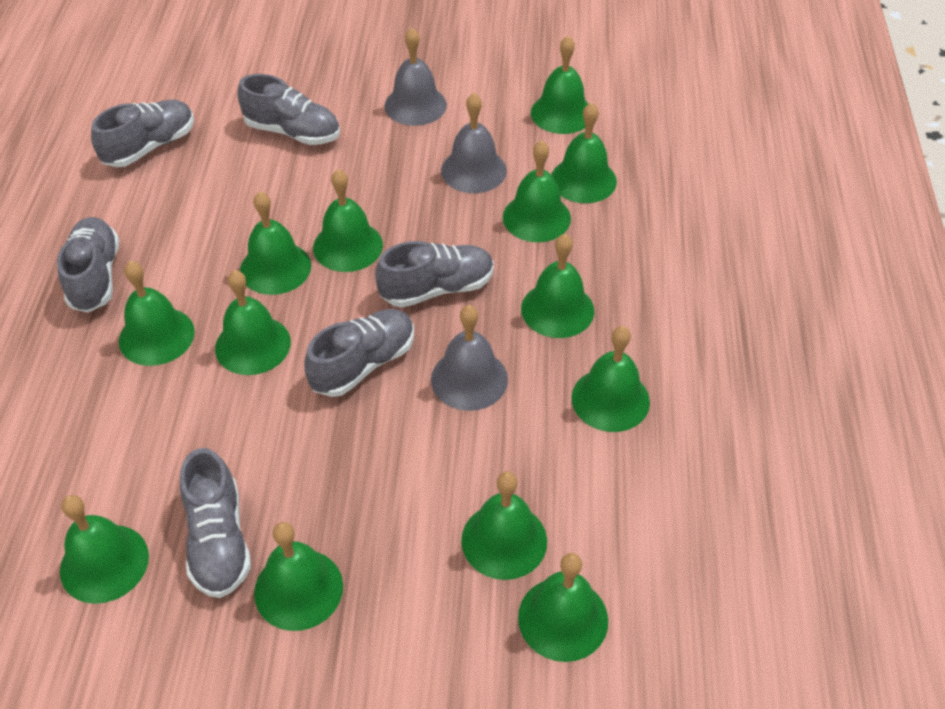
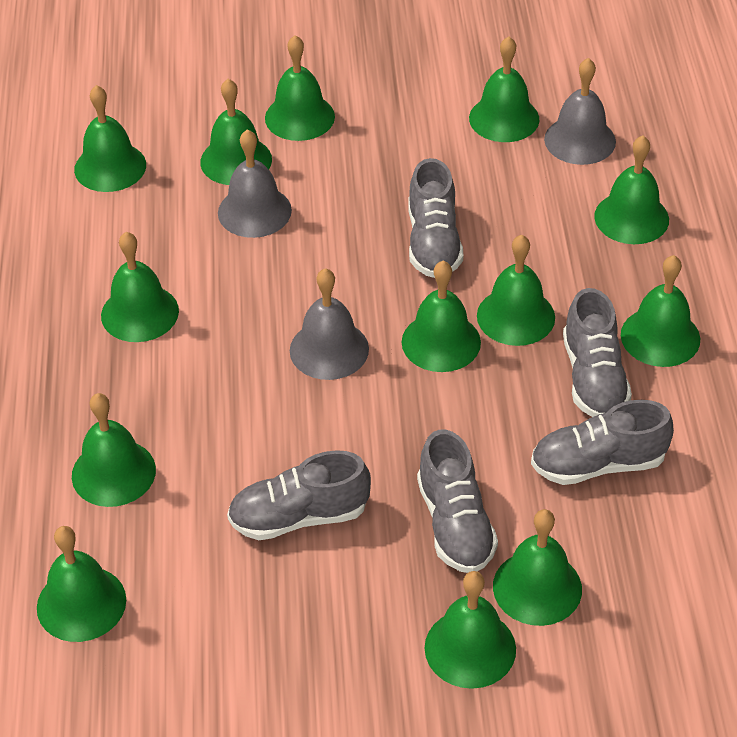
grey shoe: 6 -> 5

